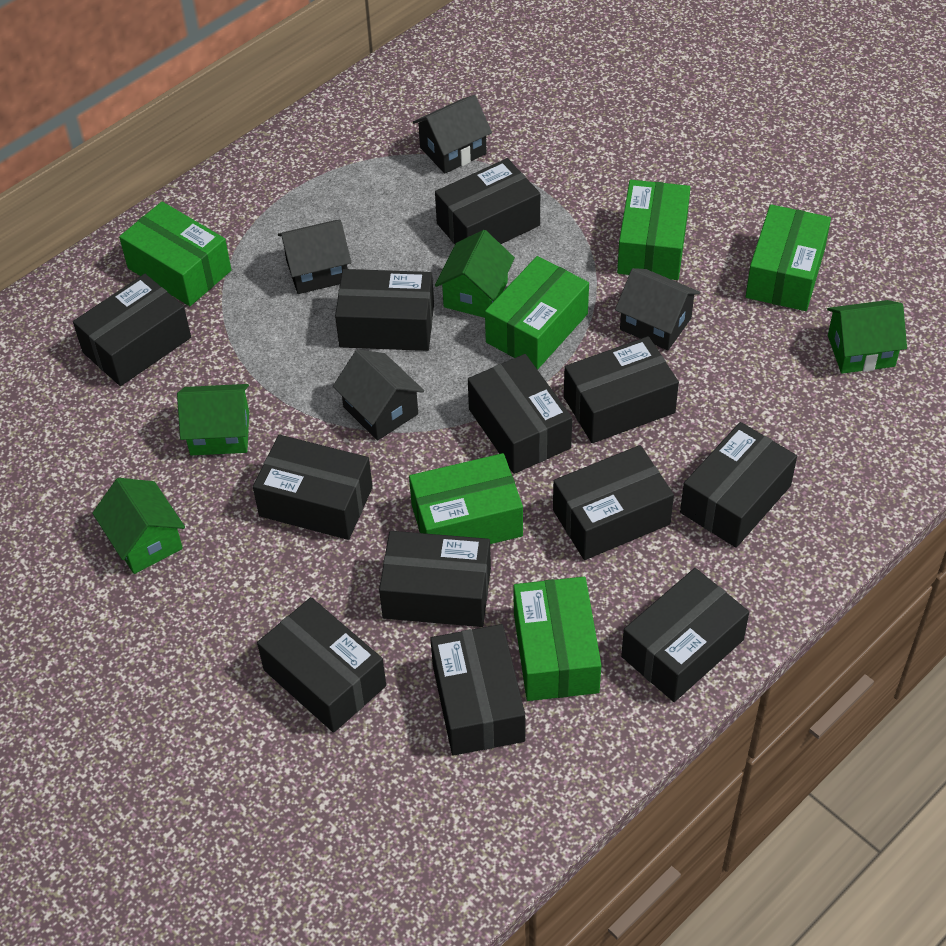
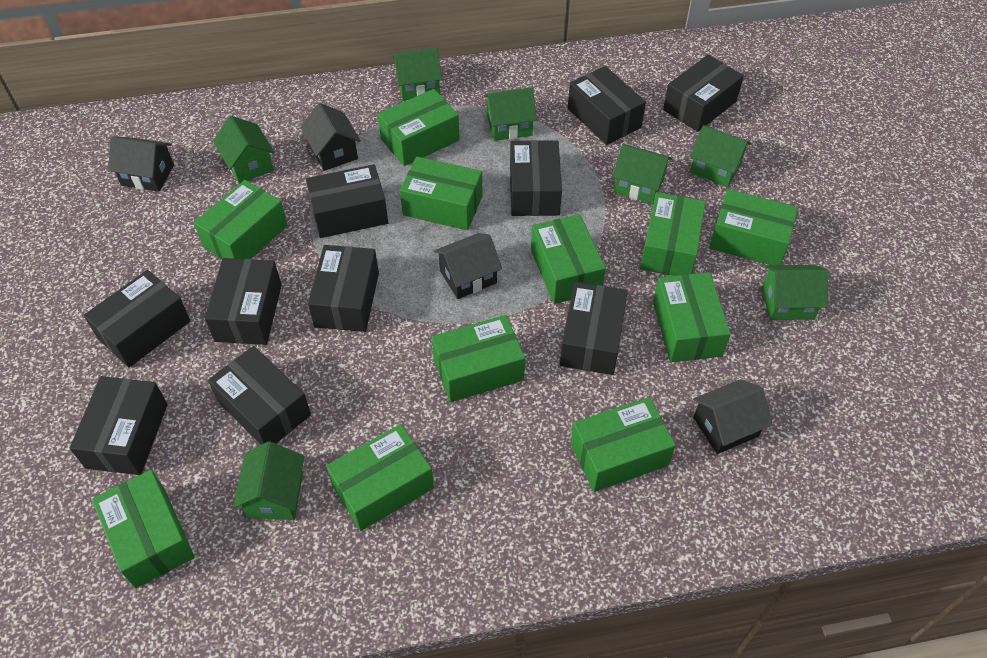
black box: 12 -> 10
green box: 6 -> 11
green house: 4 -> 7

